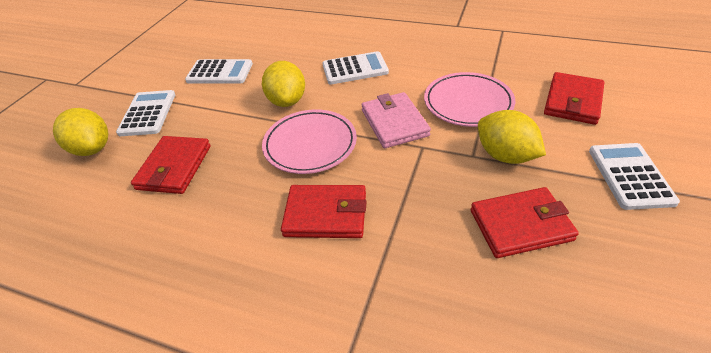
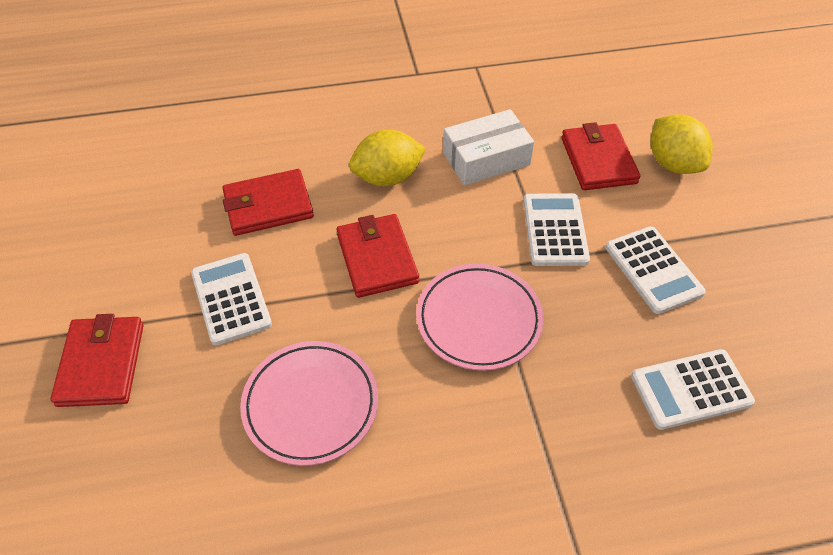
pink wallet: 1 -> 0
white box: 0 -> 1
yellow lemon: 3 -> 2

